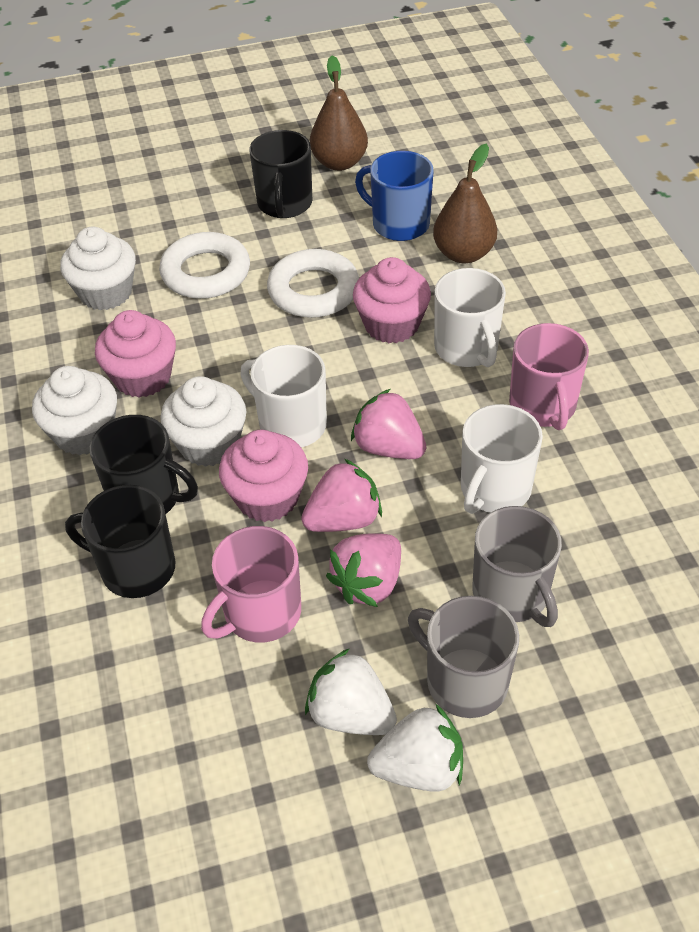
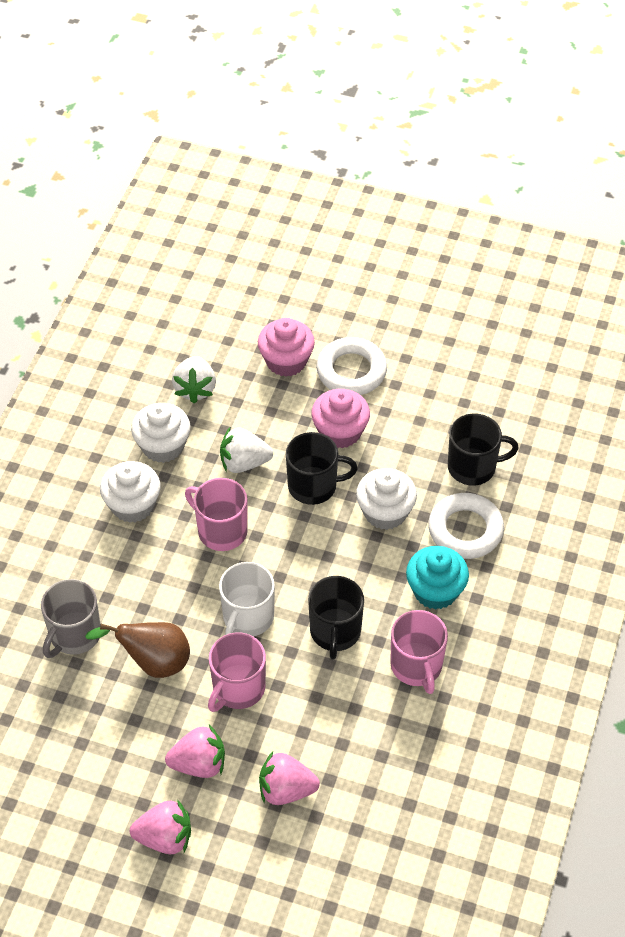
blue mug: 1 -> 0
brown pear: 2 -> 1
grey mug: 2 -> 1
pink cupcake: 3 -> 2
pink mug: 2 -> 3
turquoise cupcake: 0 -> 1
white mug: 3 -> 1

